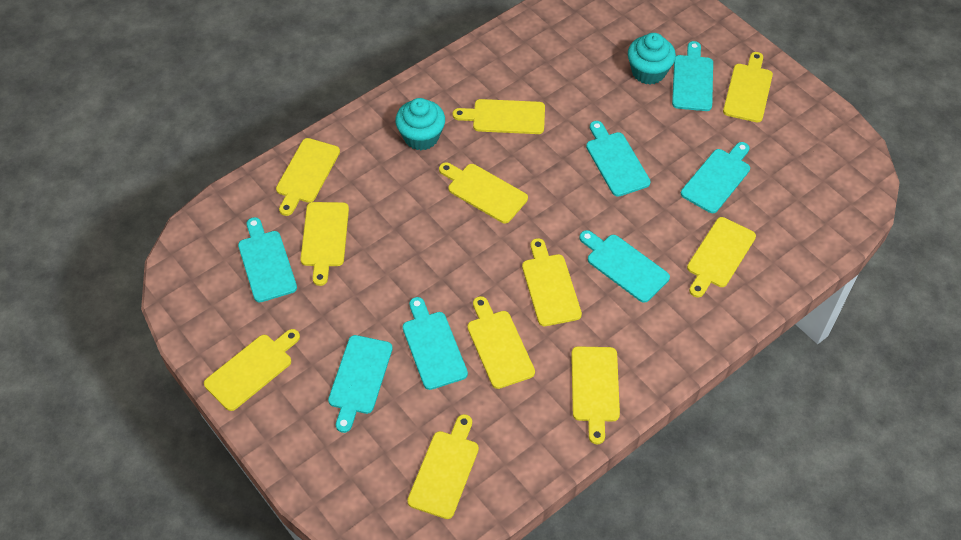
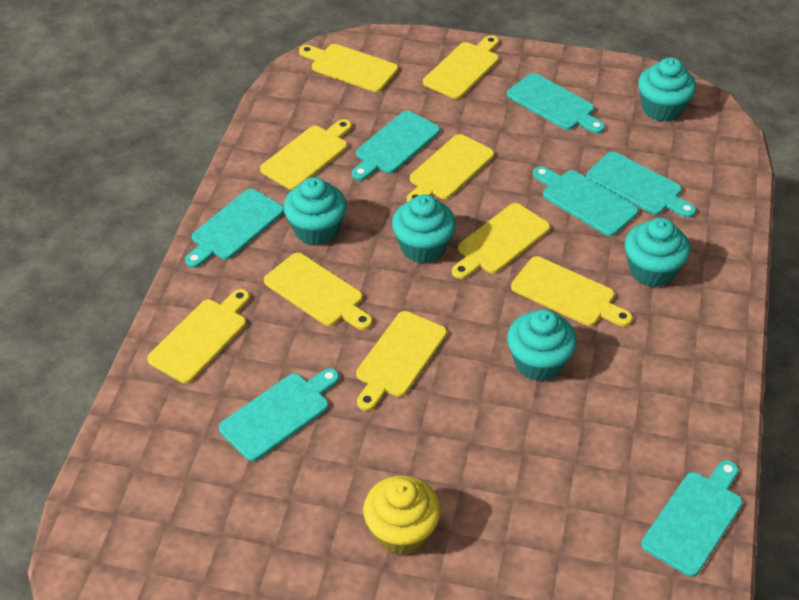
turquoise cupcake: 2 -> 5
yellow cupcake: 0 -> 1
yellow cutting board: 11 -> 9

